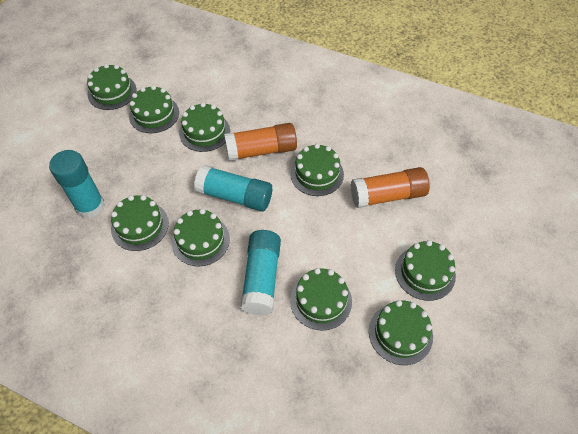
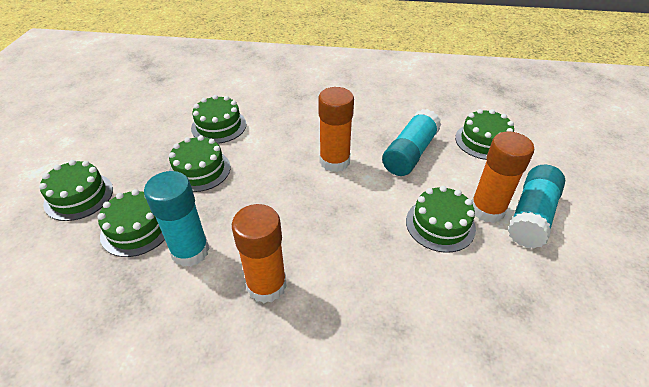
green cake: 9 -> 6
orange glue stick: 2 -> 3

